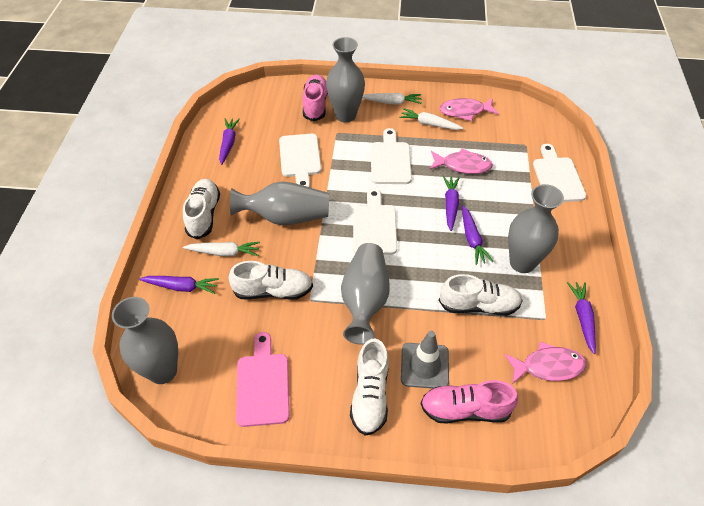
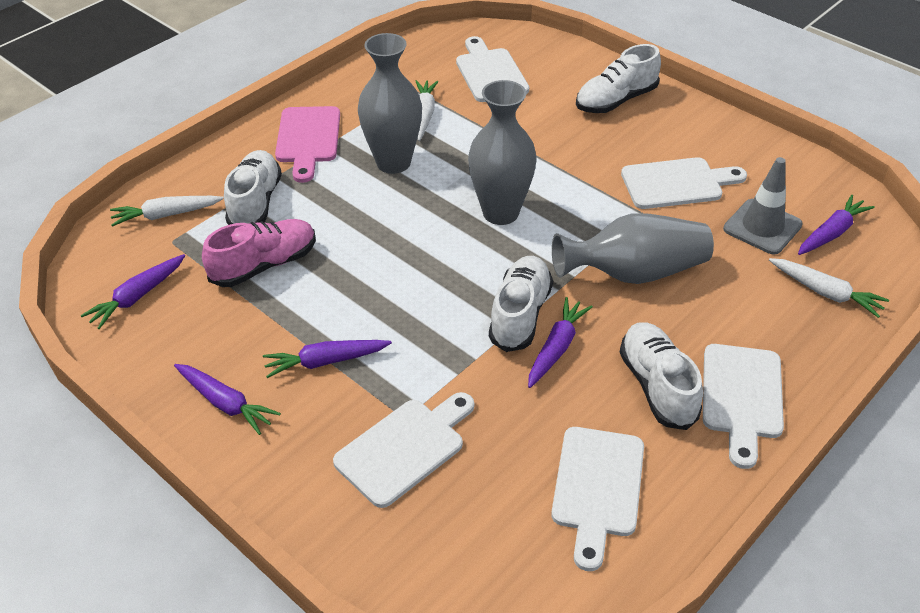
grey vase: 5 -> 3
pink fish: 3 -> 0
pink shoe: 2 -> 1
white cutting board: 4 -> 5

